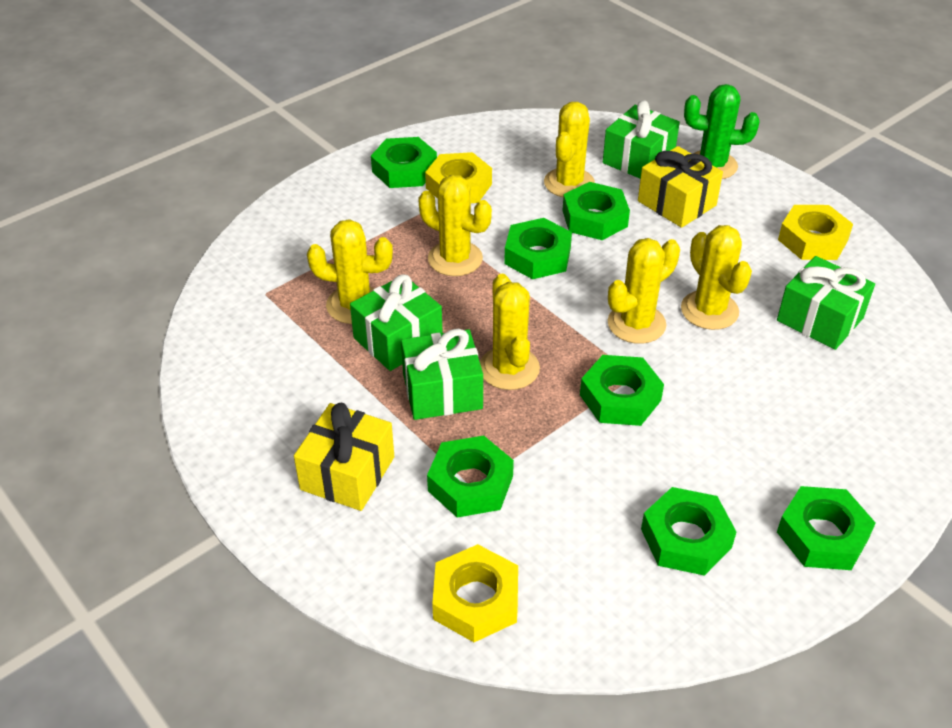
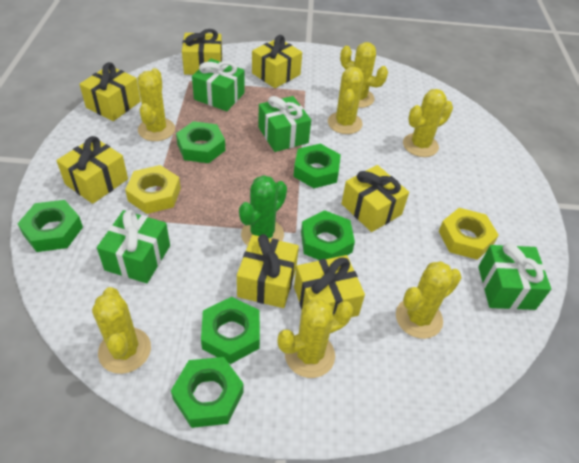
green nut: 7 -> 6
yellow cactus: 6 -> 7
yellow gift: 2 -> 7
yellow nut: 3 -> 2

